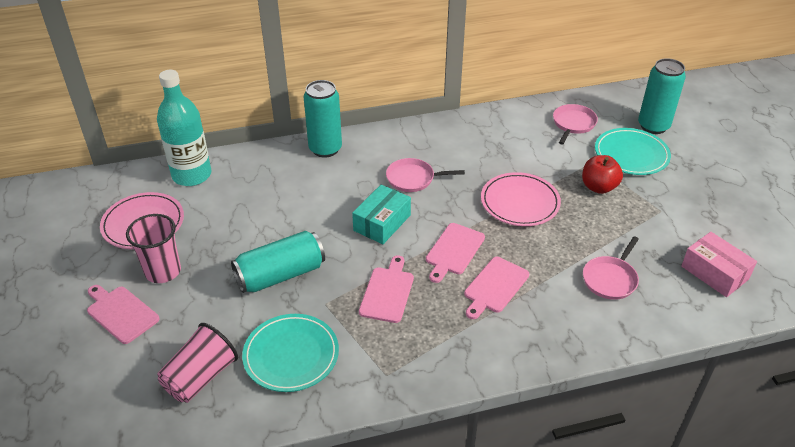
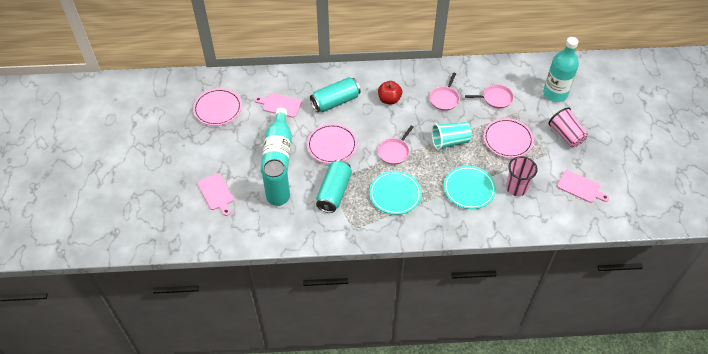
pink box: 1 -> 0
pink cutting board: 4 -> 3
pink plate: 2 -> 3
turquoise bottle: 1 -> 2
turquoise box: 1 -> 0
turquoise cup: 0 -> 1

